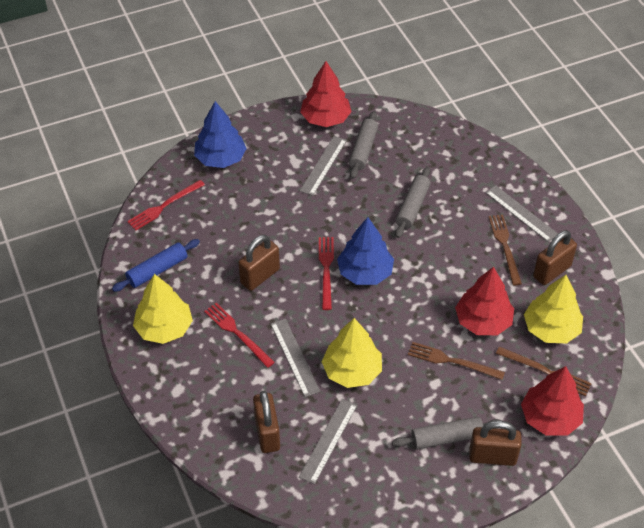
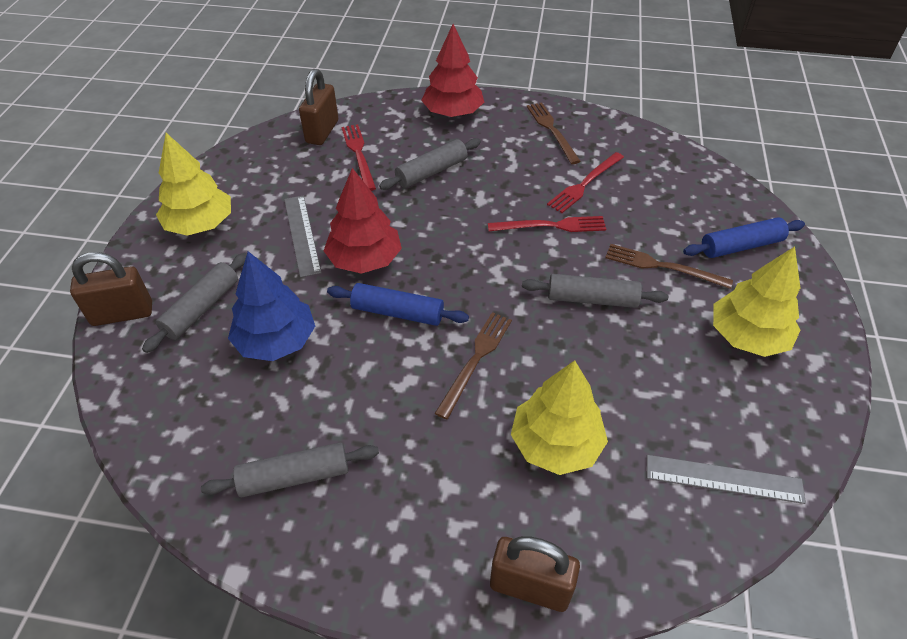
blue rolling pin: 1 -> 2
blue tree: 2 -> 1
brown padlock: 4 -> 3
grey rolling pin: 3 -> 4
grey ruler: 4 -> 2
red tree: 3 -> 2

